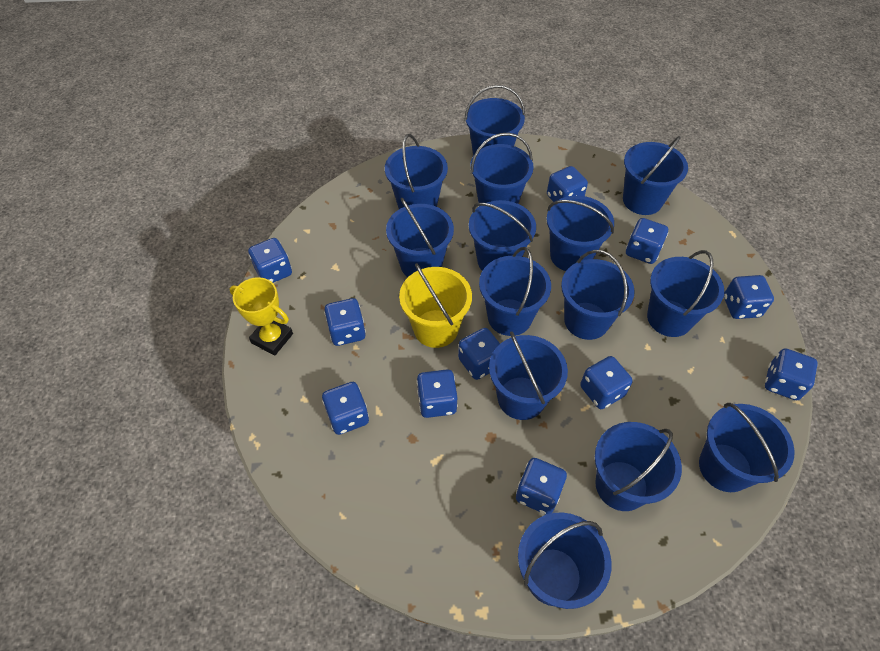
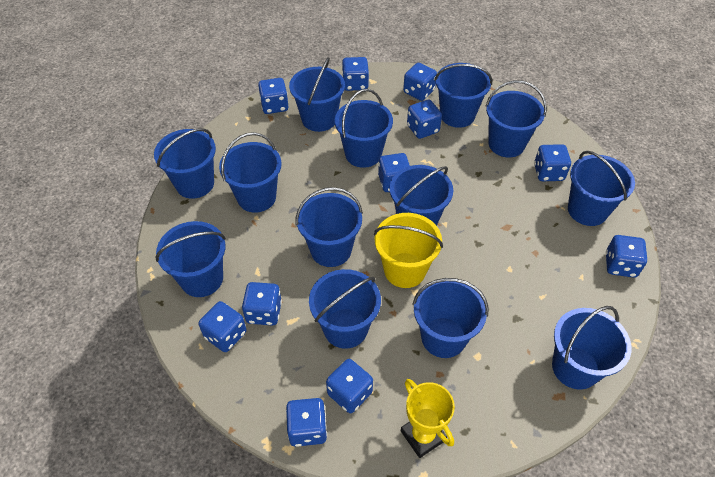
blue bucket: 14 -> 13

